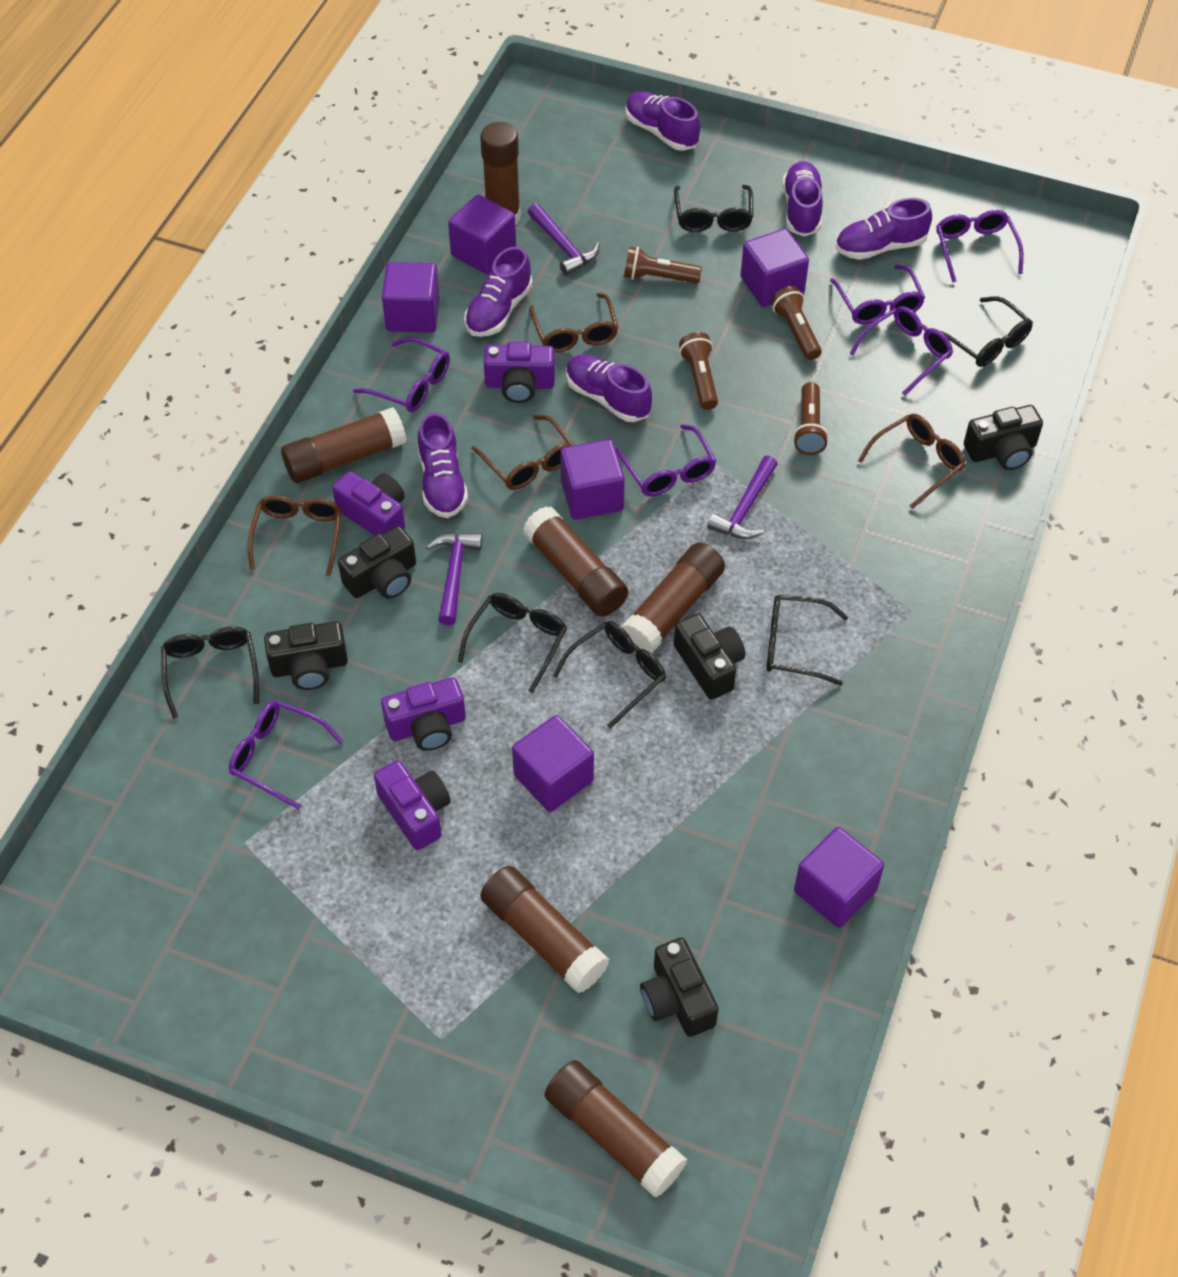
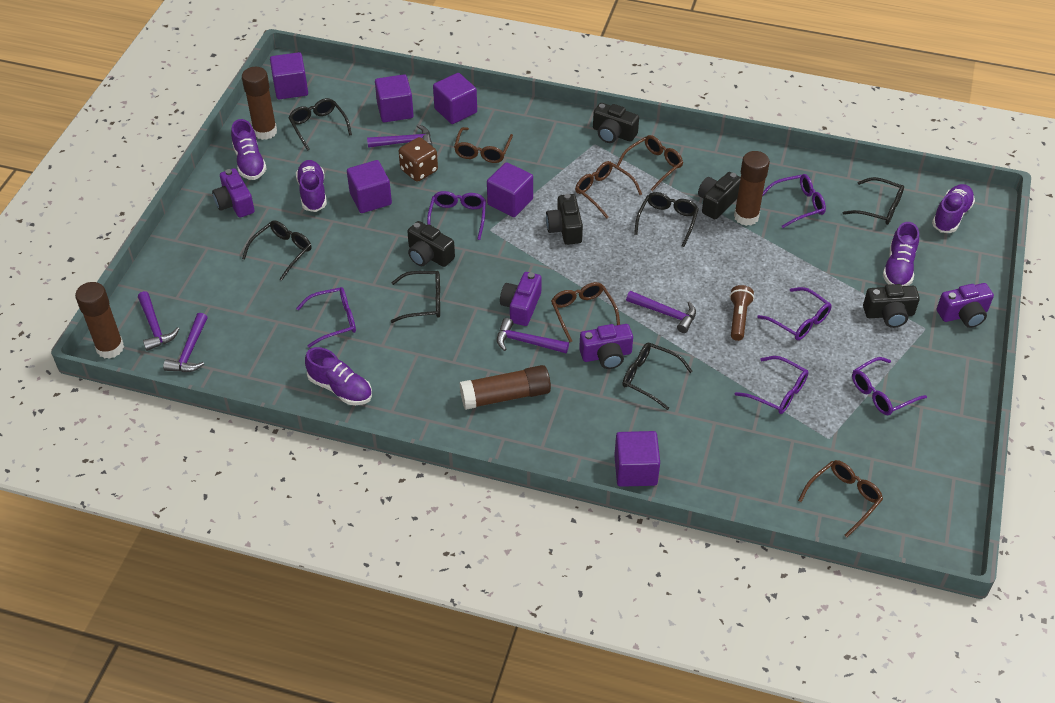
brown dice: 0 -> 1
brown flashlight: 4 -> 1
brown glasses: 4 -> 5
brown glue stick: 6 -> 4
purple hammer: 3 -> 5
purple shoe: 6 -> 5

